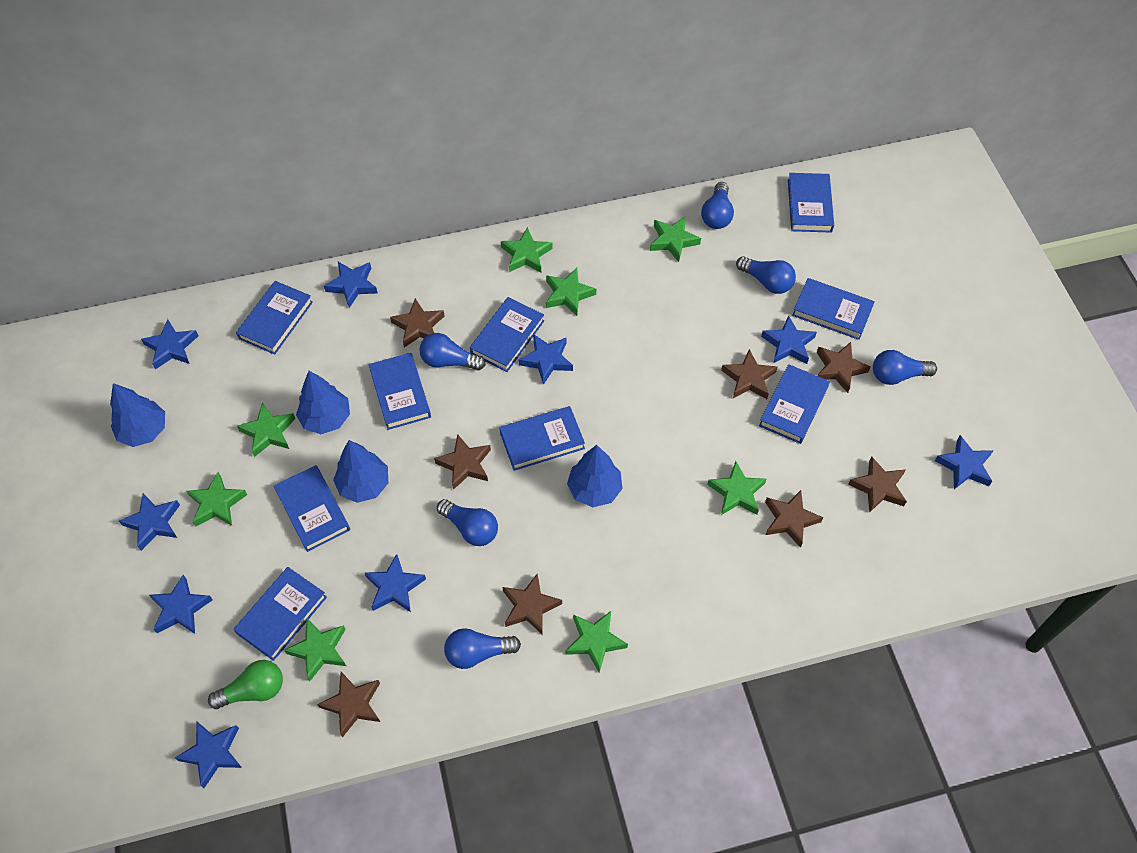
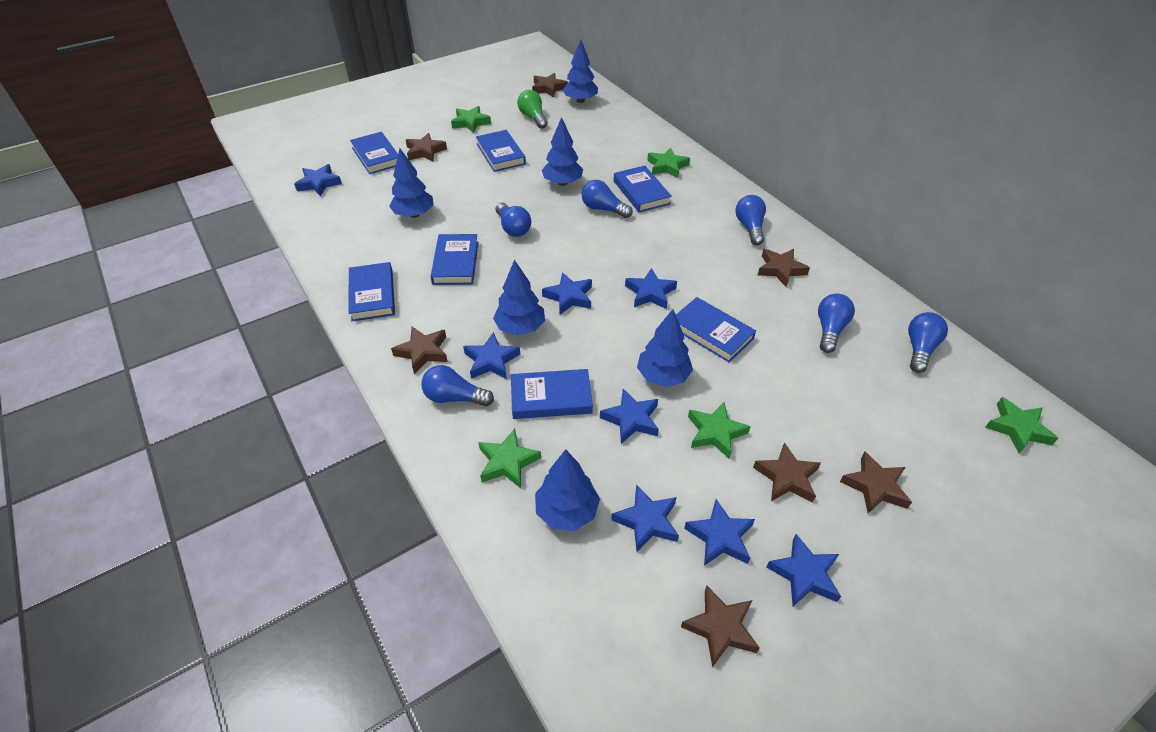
blue book: 9 -> 7
blue star: 9 -> 8
blue tree: 4 -> 6
brown star: 8 -> 7
green star: 8 -> 5

